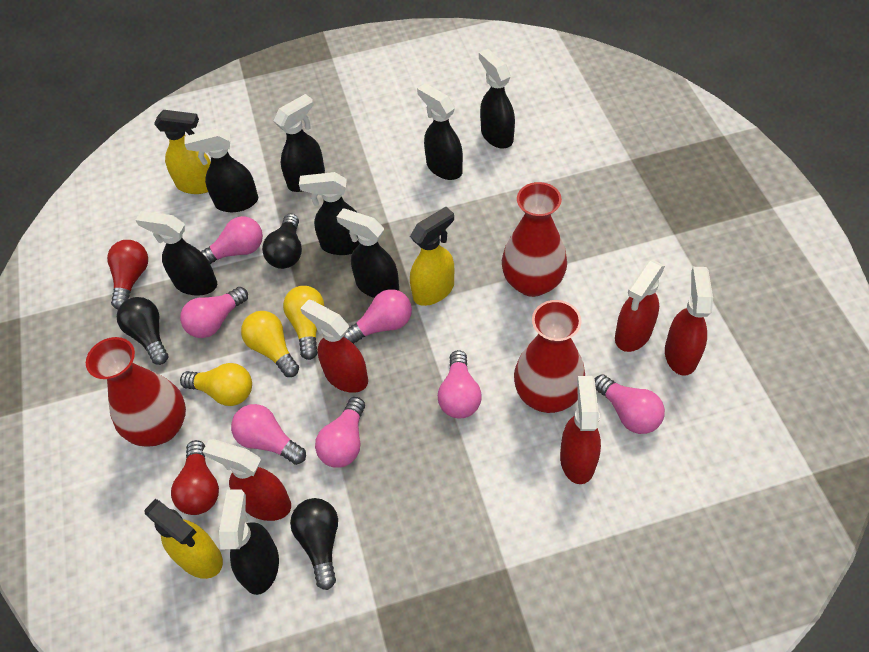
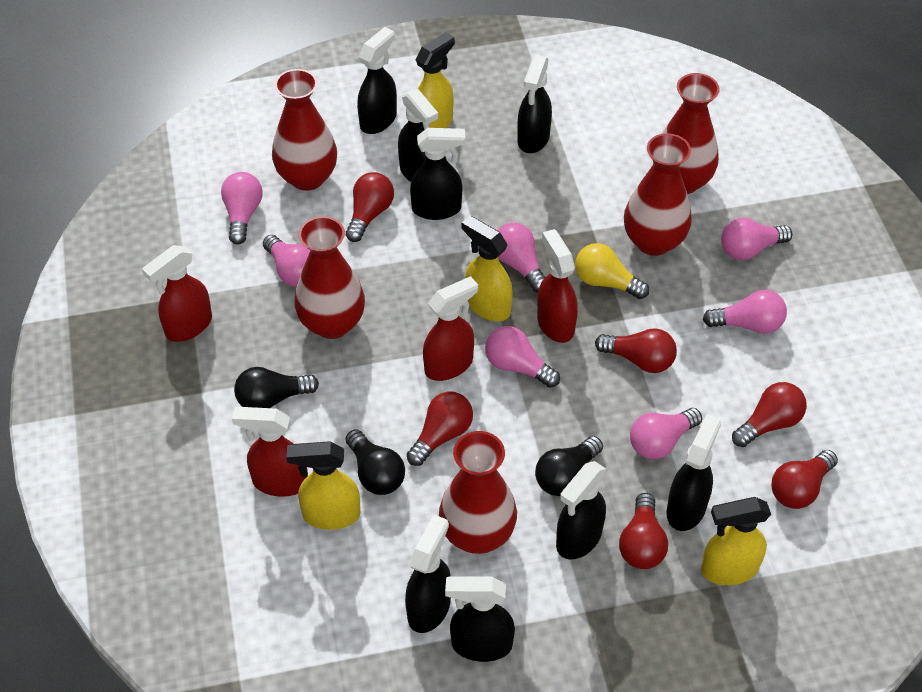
red light bulb: 2 -> 6
red spray bottle: 5 -> 4
red vase: 3 -> 5
yellow light bulb: 3 -> 1
yellow spray bottle: 3 -> 4

